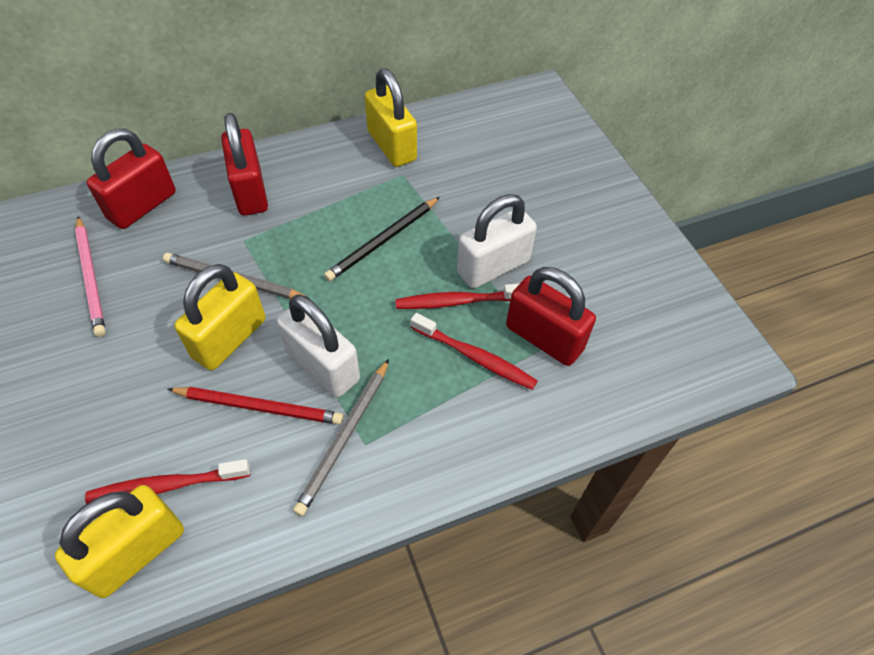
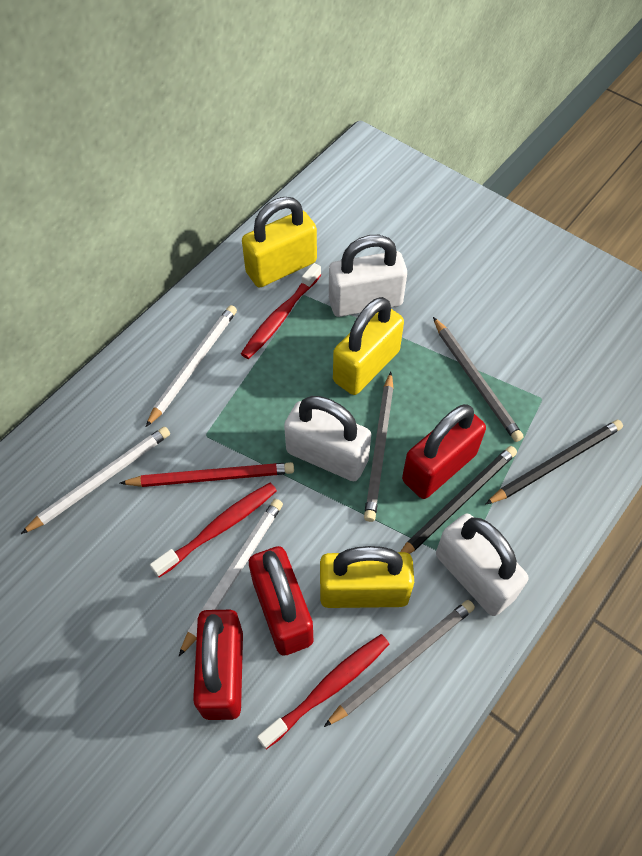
black pencil: 1 -> 2
grey pencil: 2 -> 3
pink pencil: 1 -> 0
white padlock: 2 -> 3
white pencil: 0 -> 3

